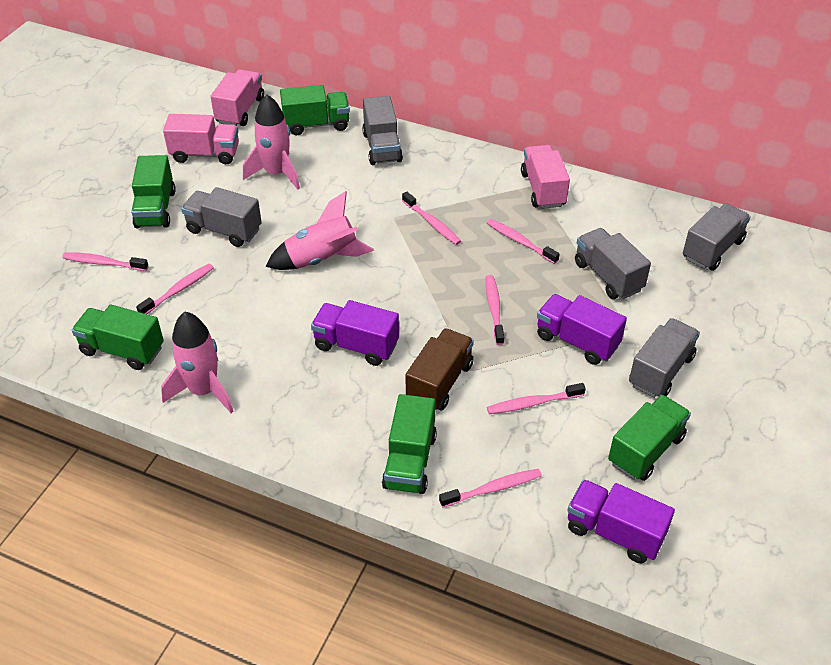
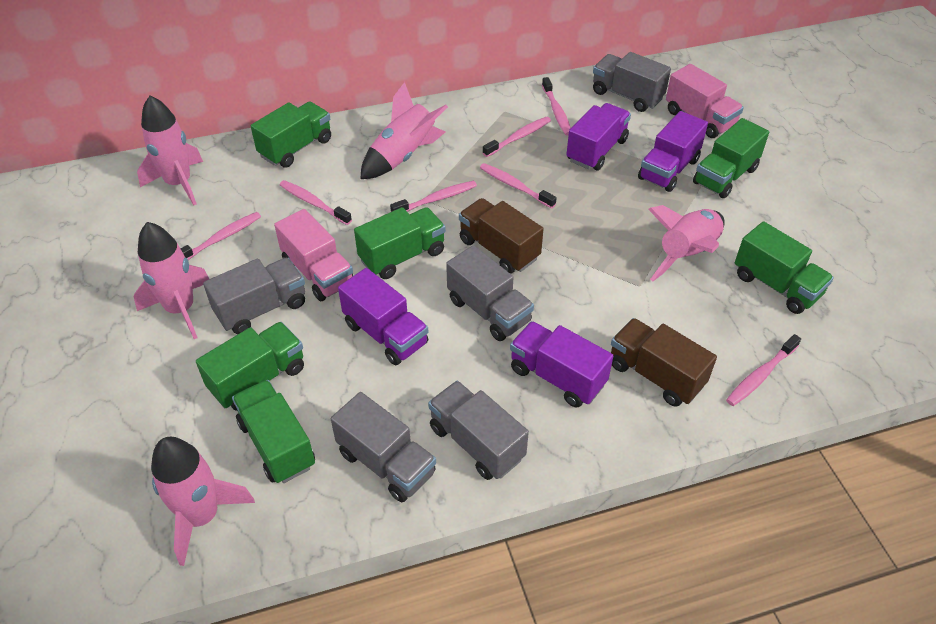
brown truck: 1 -> 2
green truck: 5 -> 6
pink rocket: 3 -> 5
pink truck: 3 -> 2
purple truck: 3 -> 4

